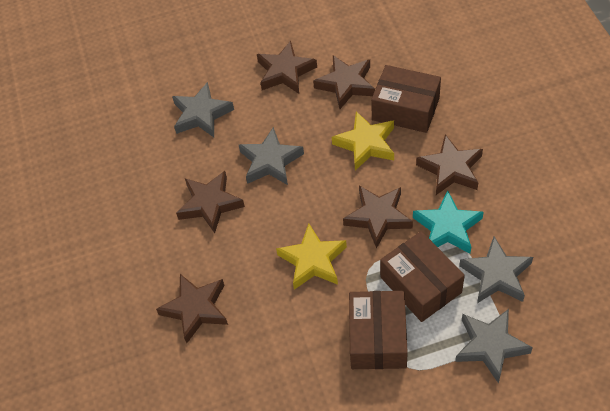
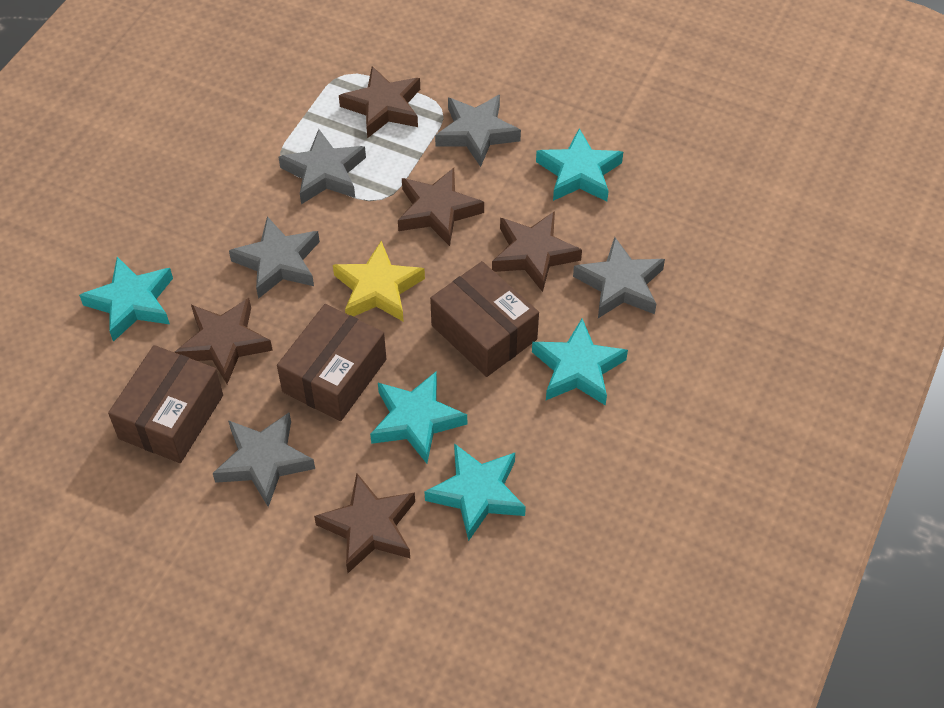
brown star: 6 -> 5
grey star: 4 -> 5
turquoise star: 1 -> 5
yellow star: 2 -> 1

